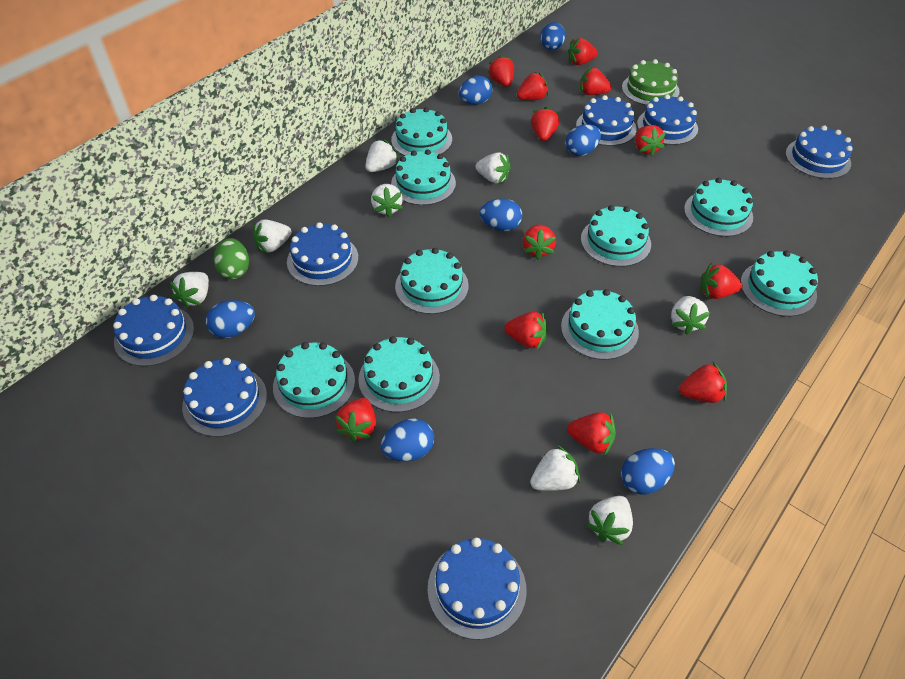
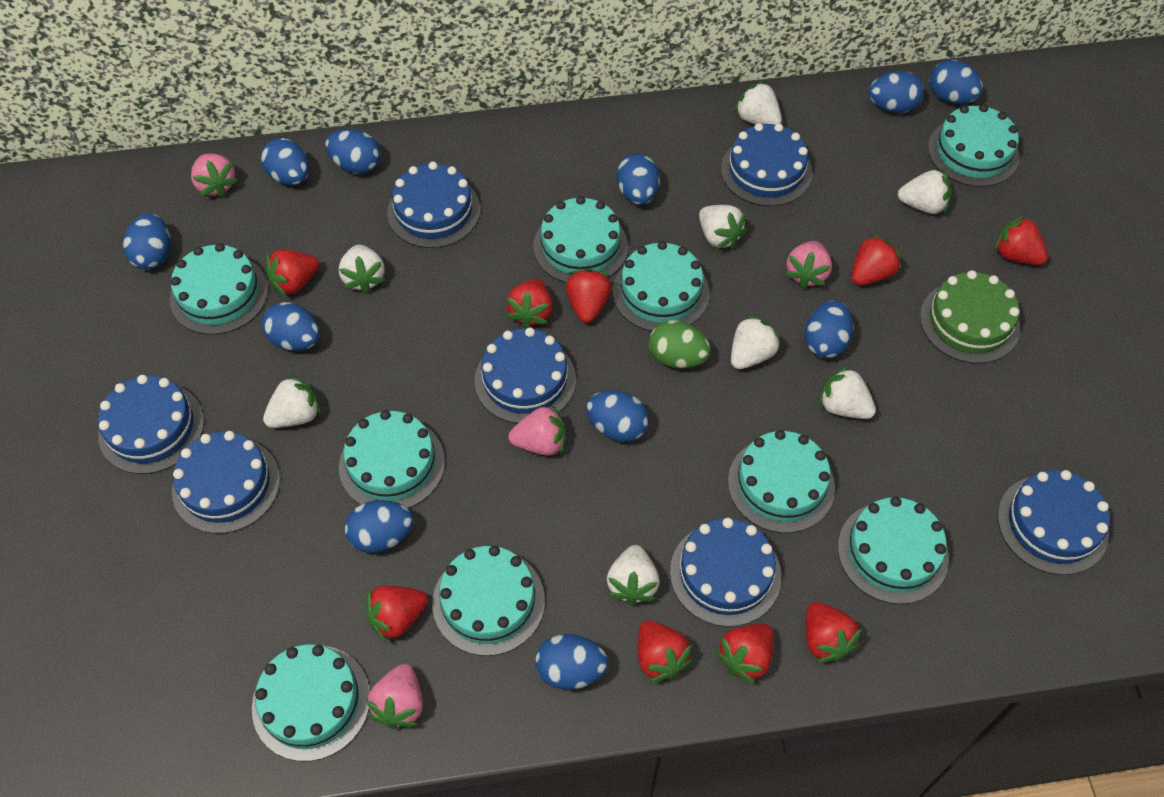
blue egg: 7 -> 11
pink strawberry: 0 -> 4
red strawberry: 12 -> 9

